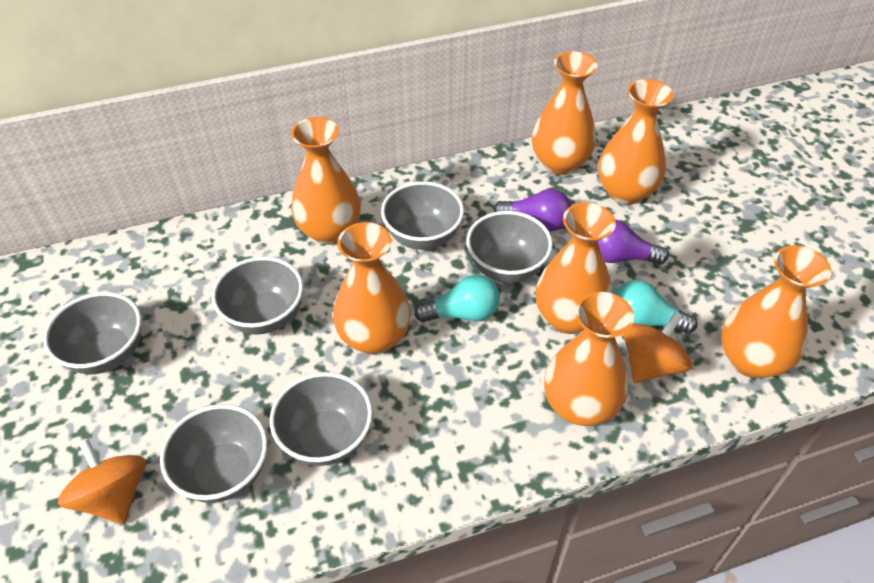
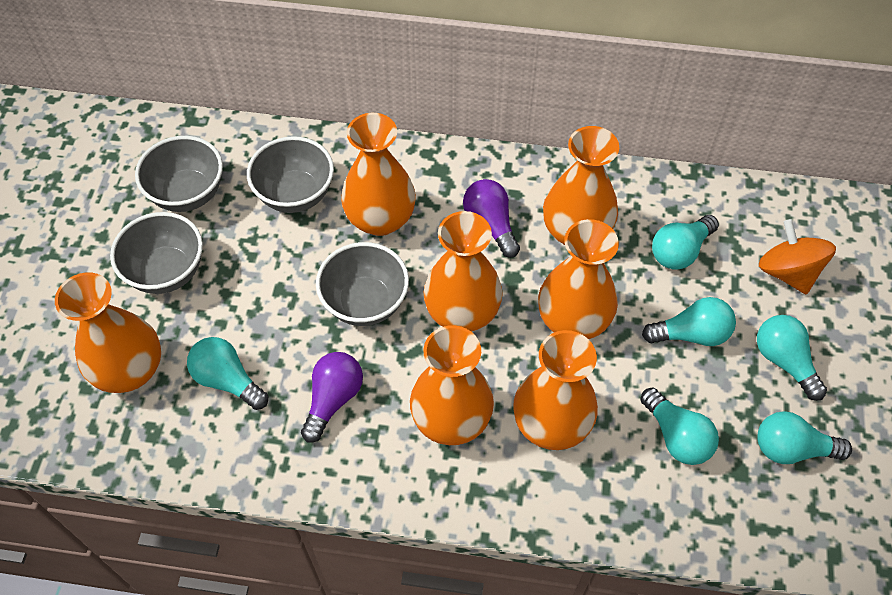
grey bowl: 6 -> 4
orange spinning top: 2 -> 1
turquoise light bulb: 2 -> 6

